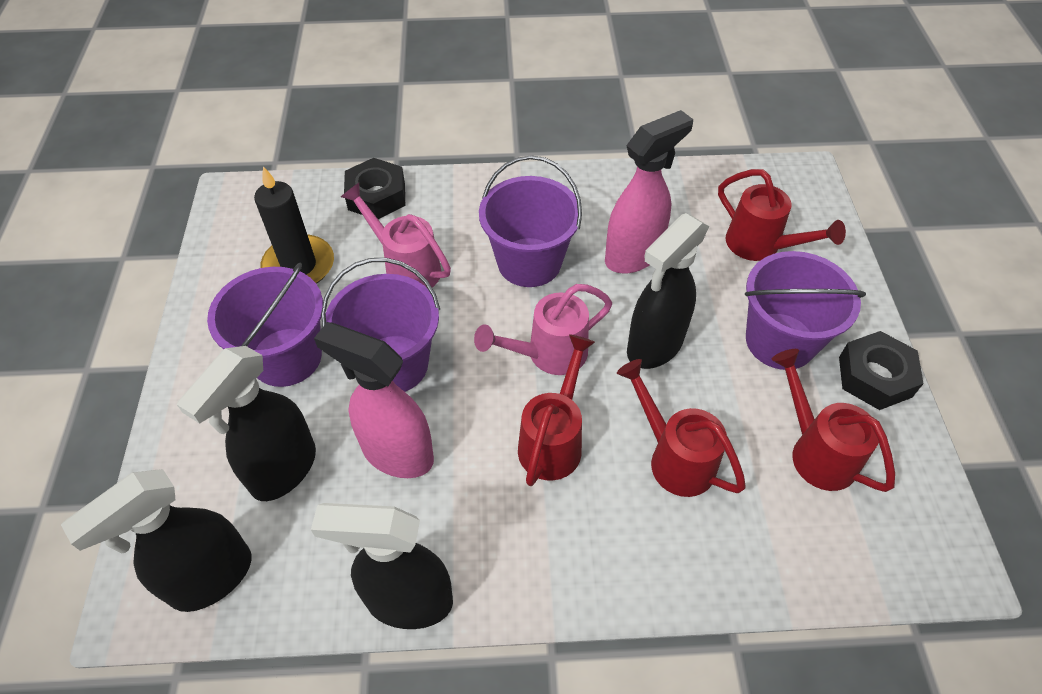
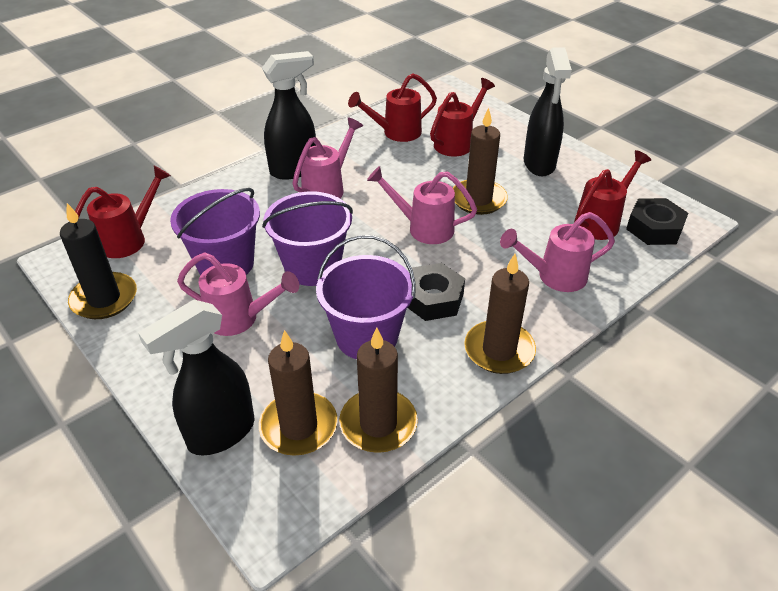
black spray bottle: 4 -> 3
brown candle: 0 -> 4
pink spray bottle: 2 -> 0
pink watering can: 2 -> 4
purple bucket: 4 -> 3

